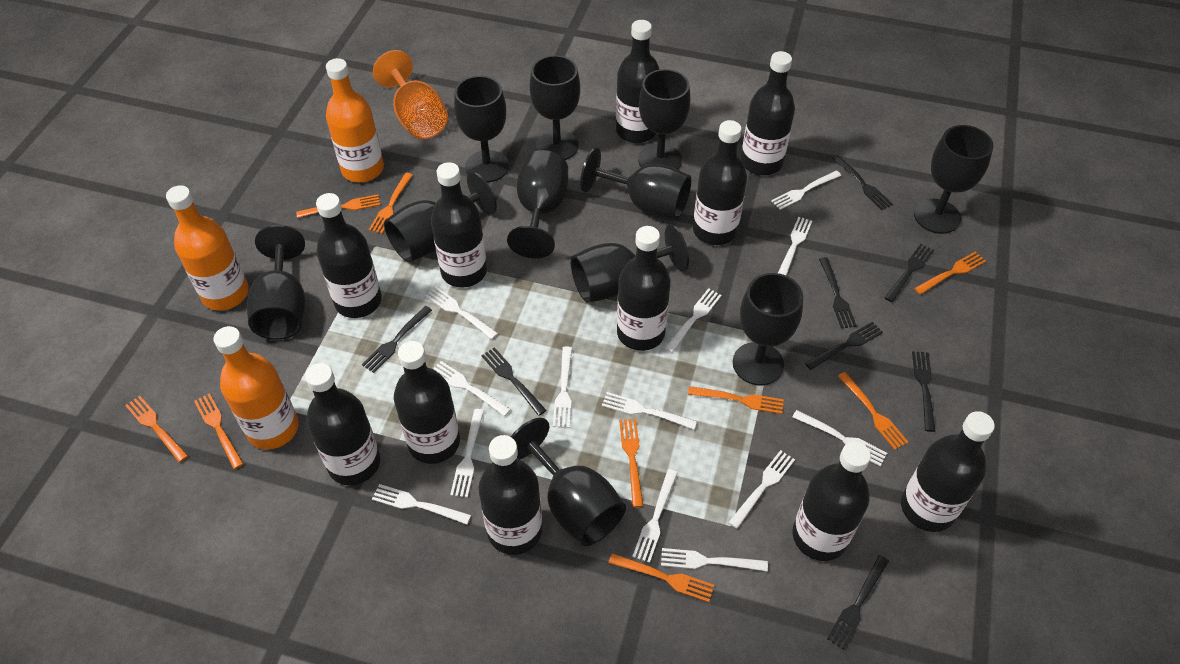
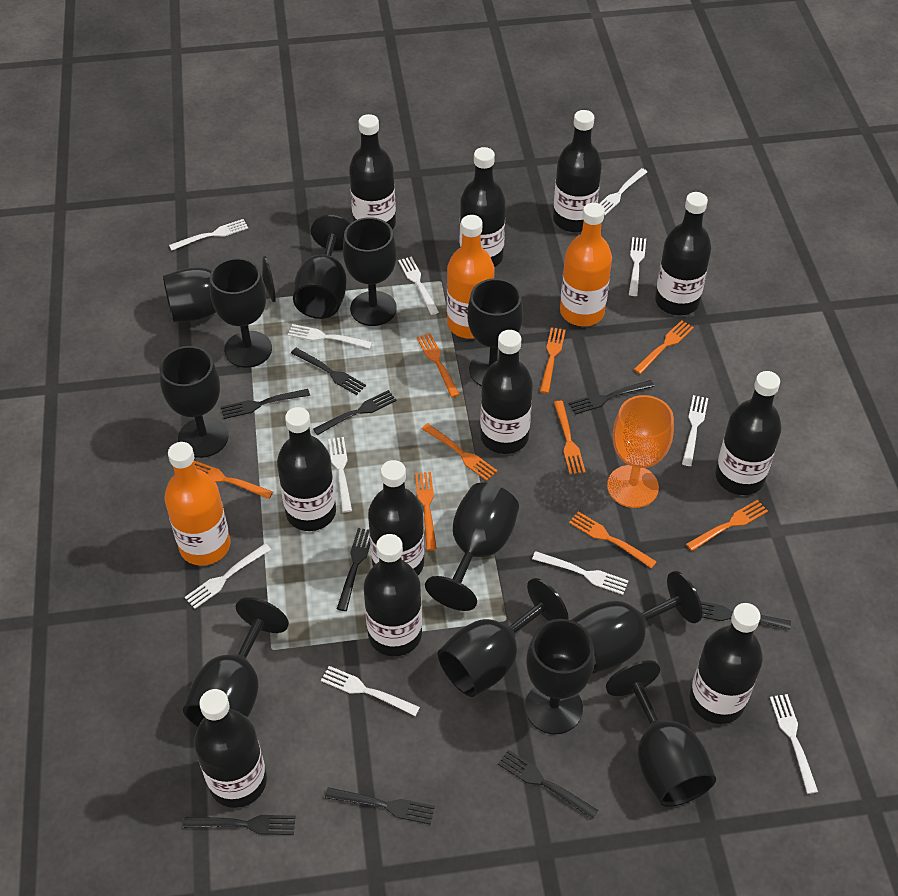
black fork: 8 -> 9
black goblet: 11 -> 12
white fork: 13 -> 11

